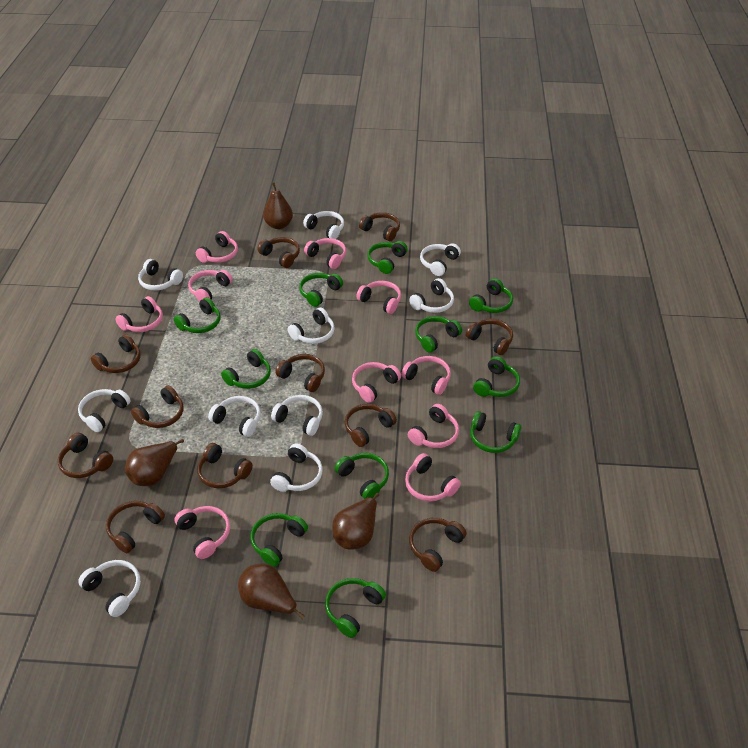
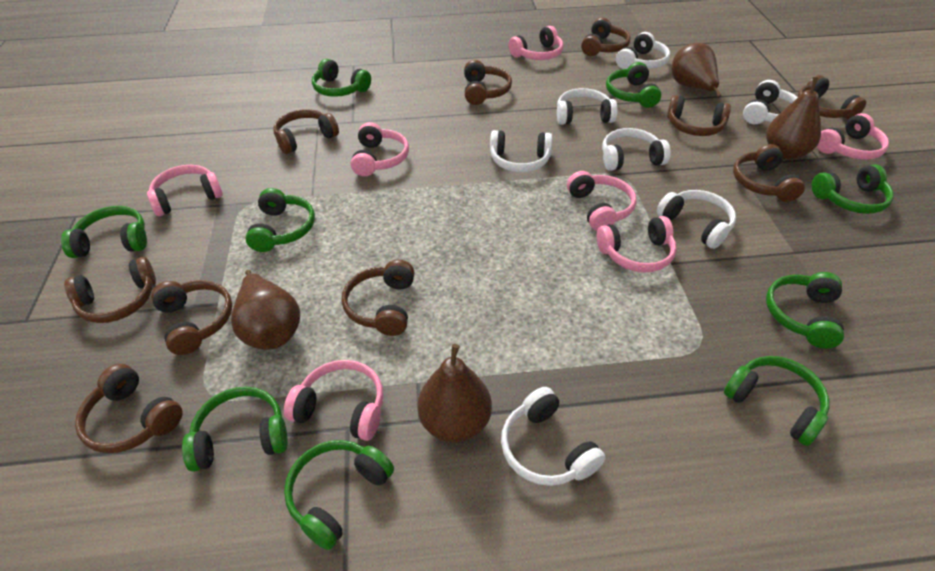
brown headphones: 11 -> 10
green headphones: 11 -> 9
pink headphones: 10 -> 7
white headphones: 10 -> 7

